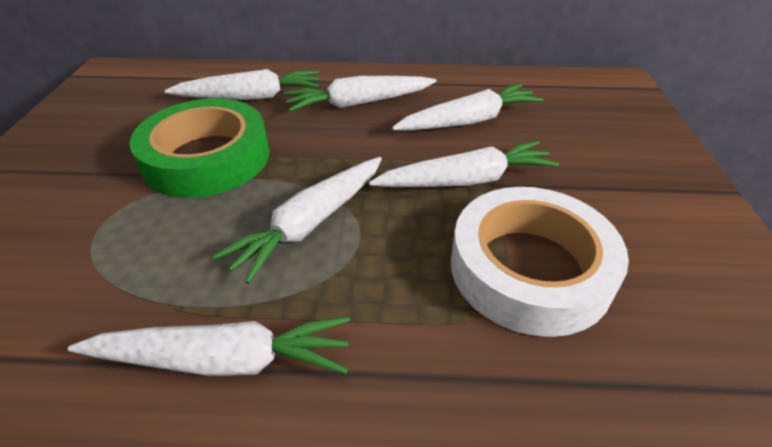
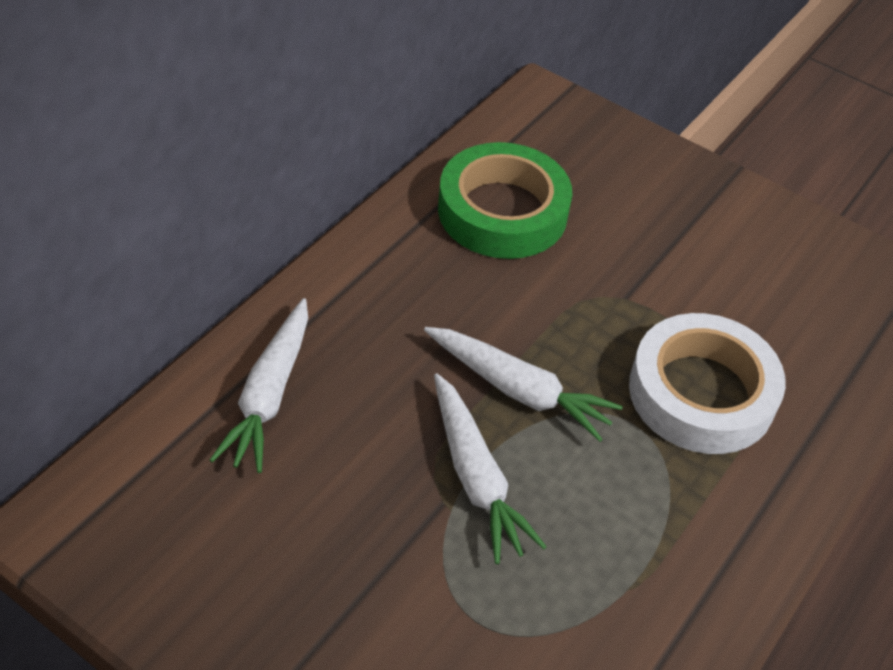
white carrot: 6 -> 3

